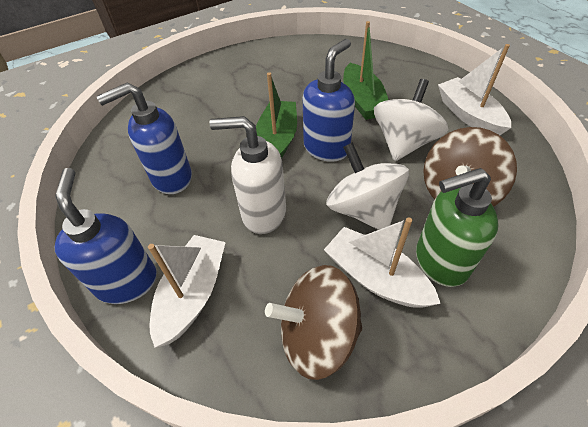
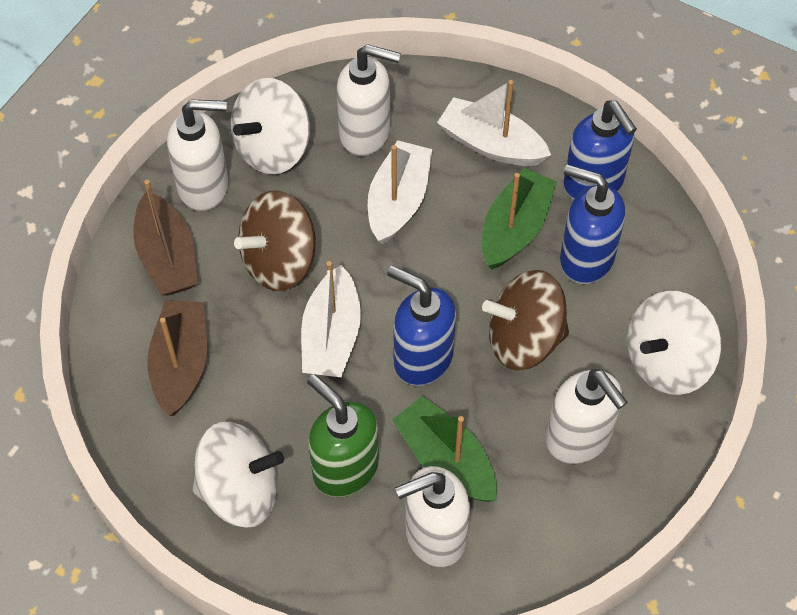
brown boat: 0 -> 2
white soap dispenser: 1 -> 4
white spinning top: 2 -> 3

